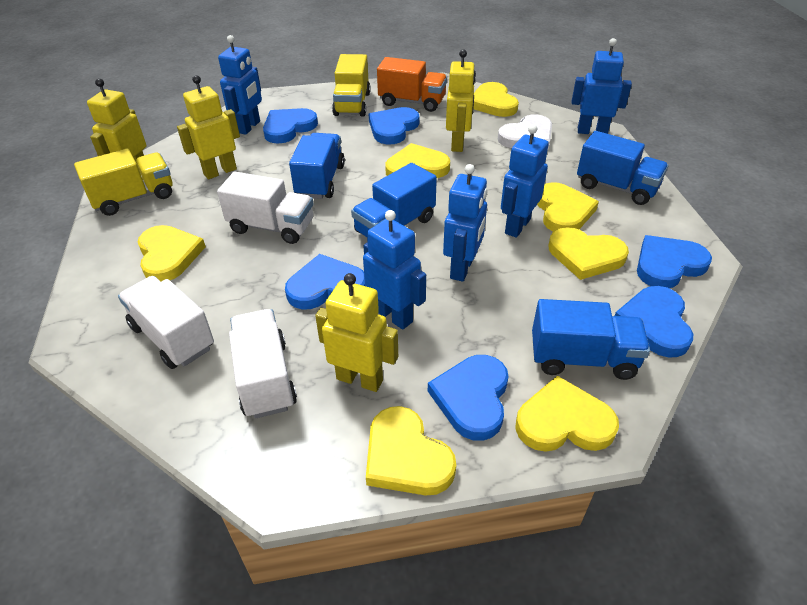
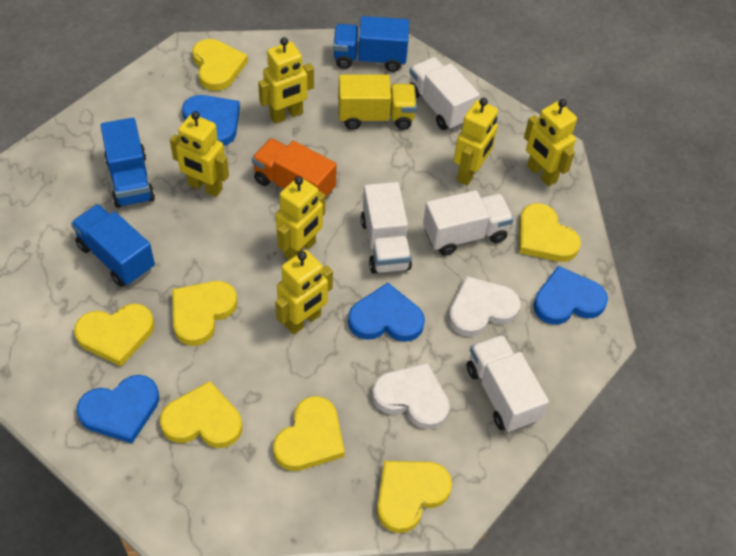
blue heart: 6 -> 4
blue robot: 5 -> 0
blue truck: 4 -> 3
white heart: 1 -> 2
white truck: 3 -> 4
yellow robot: 4 -> 6
yellow truck: 2 -> 1

